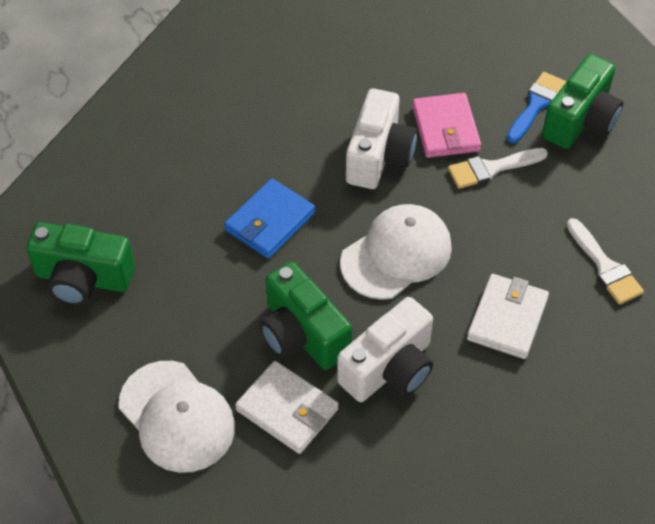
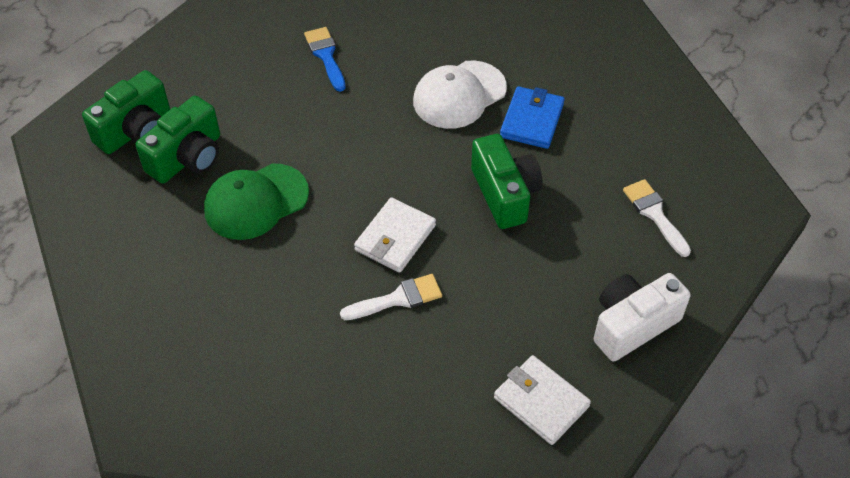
green cap: 0 -> 1
pink wallet: 1 -> 0
white camera: 2 -> 1
white cap: 2 -> 1

